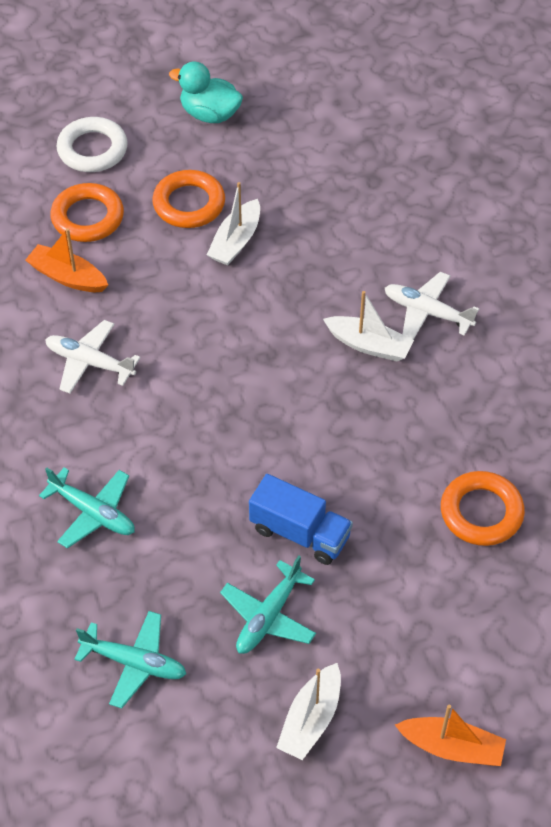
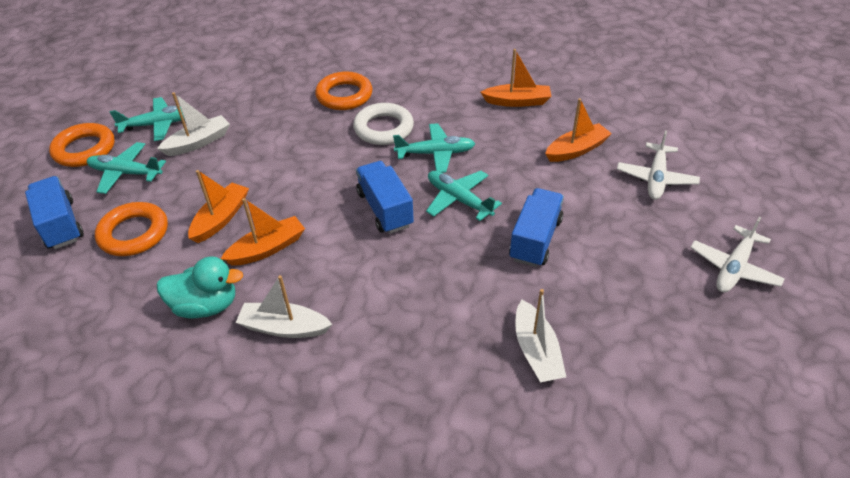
blue truck: 1 -> 3
orange boat: 2 -> 4
turquoise plane: 3 -> 4

